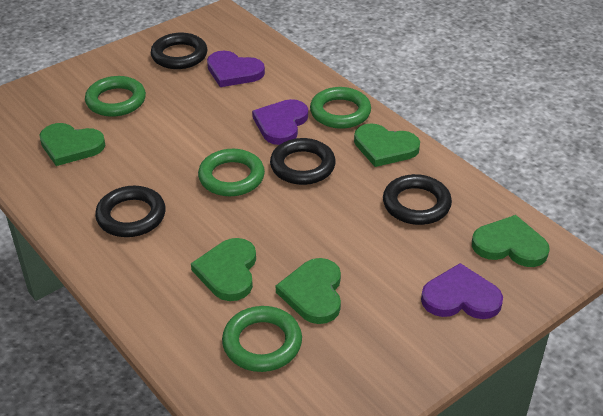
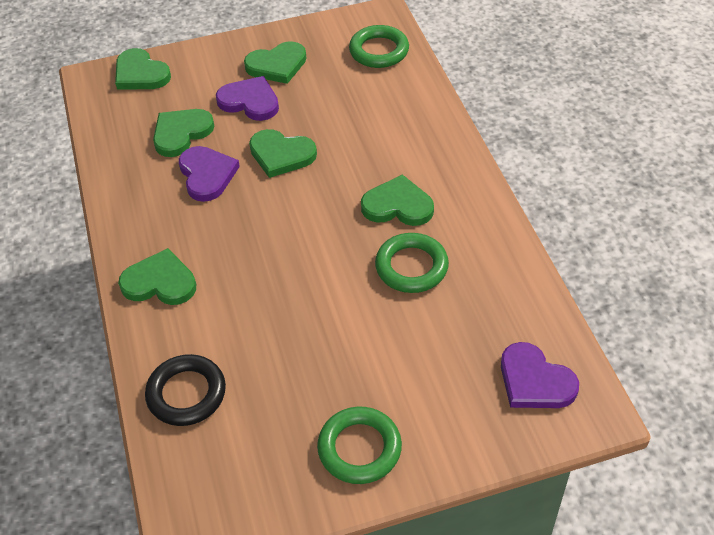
black ring: 4 -> 1
green heart: 5 -> 6
green ring: 4 -> 3

